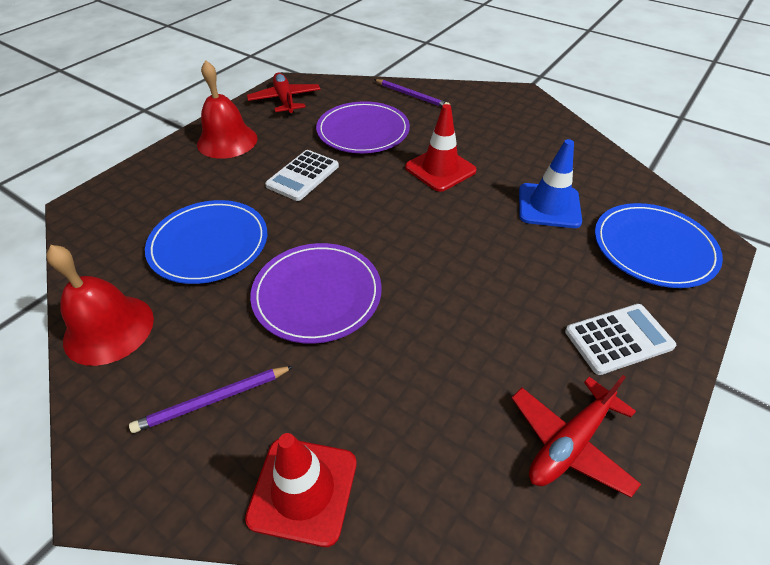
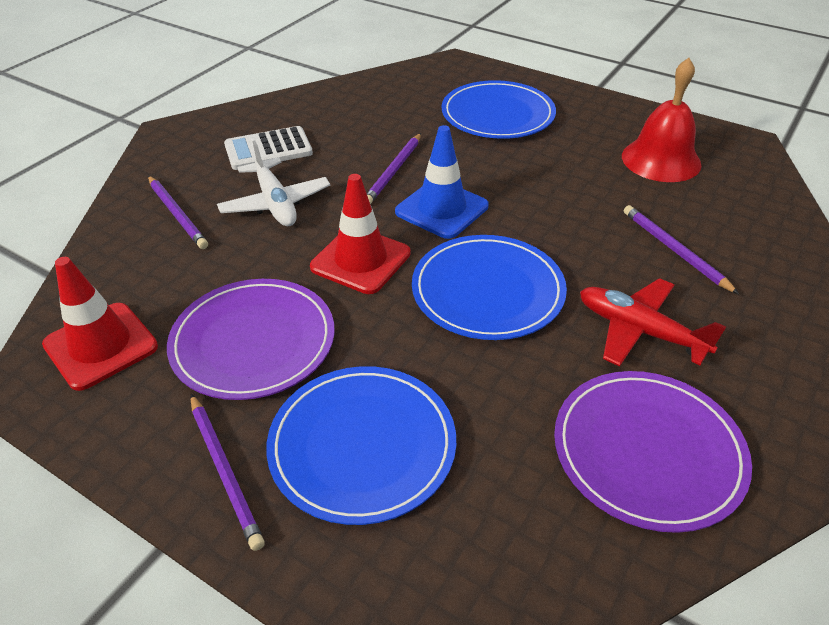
blue plate: 2 -> 3
purple pencil: 2 -> 4
red bell: 2 -> 1
red plane: 2 -> 1
white calculator: 2 -> 1
white plane: 0 -> 1

